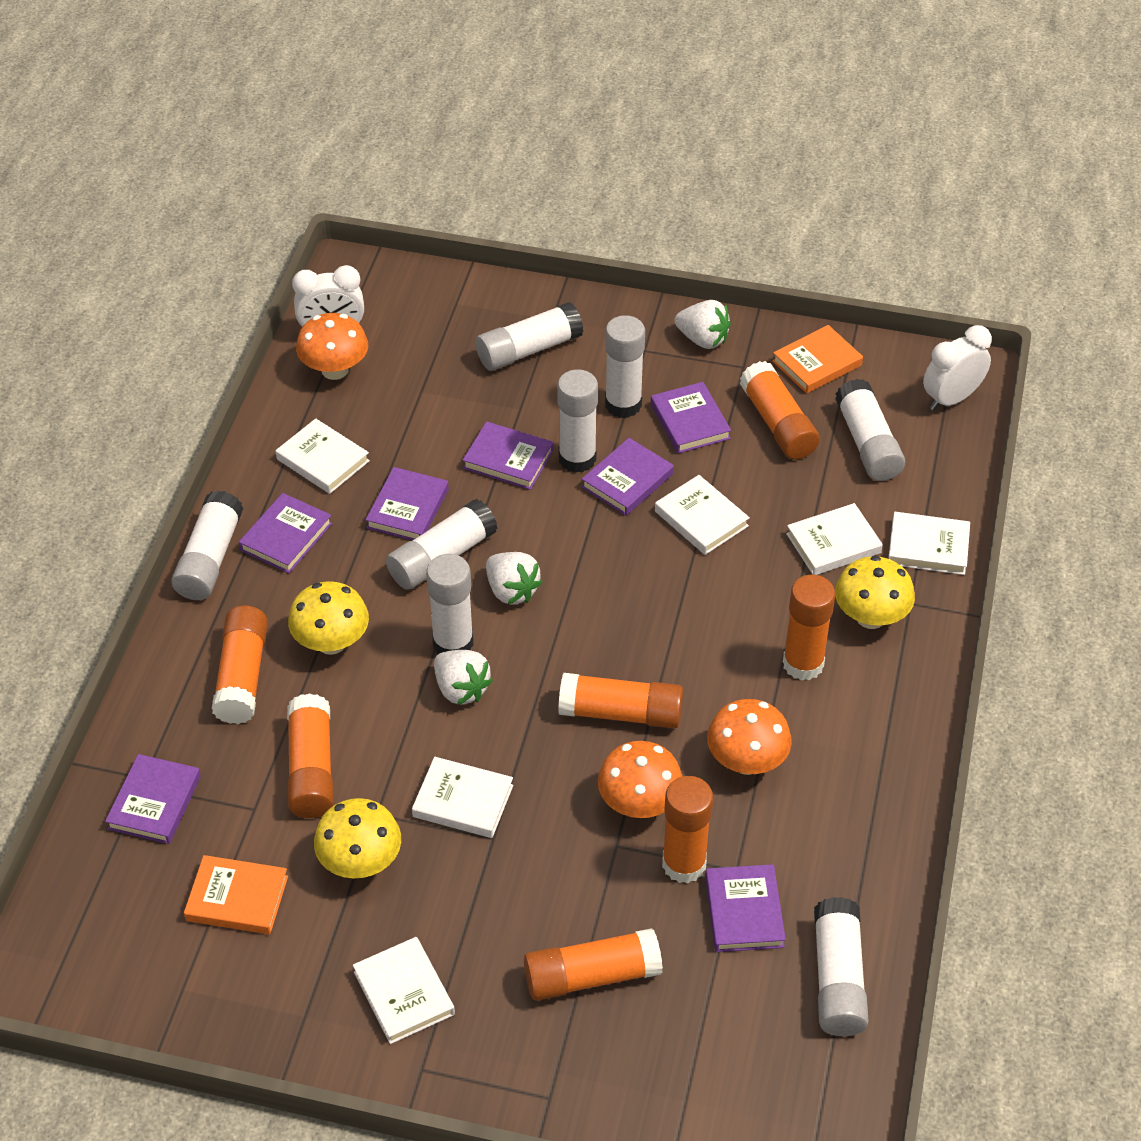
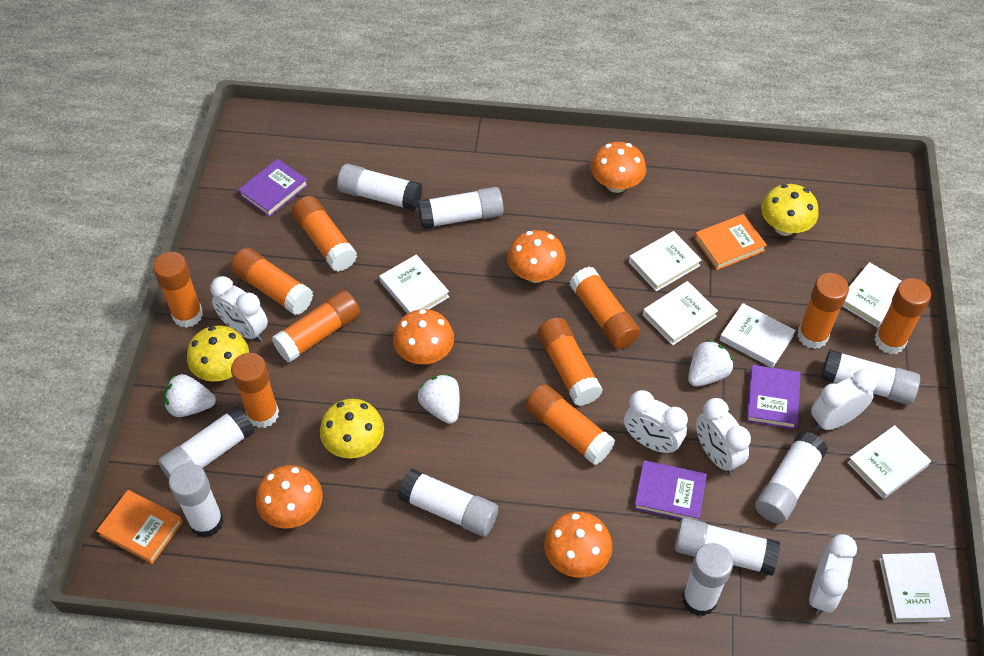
orange glue stick: 7 -> 10
orange mushroom: 3 -> 5
purple book: 7 -> 3
white book: 6 -> 7
white clock: 2 -> 5
white glue stick: 8 -> 9

